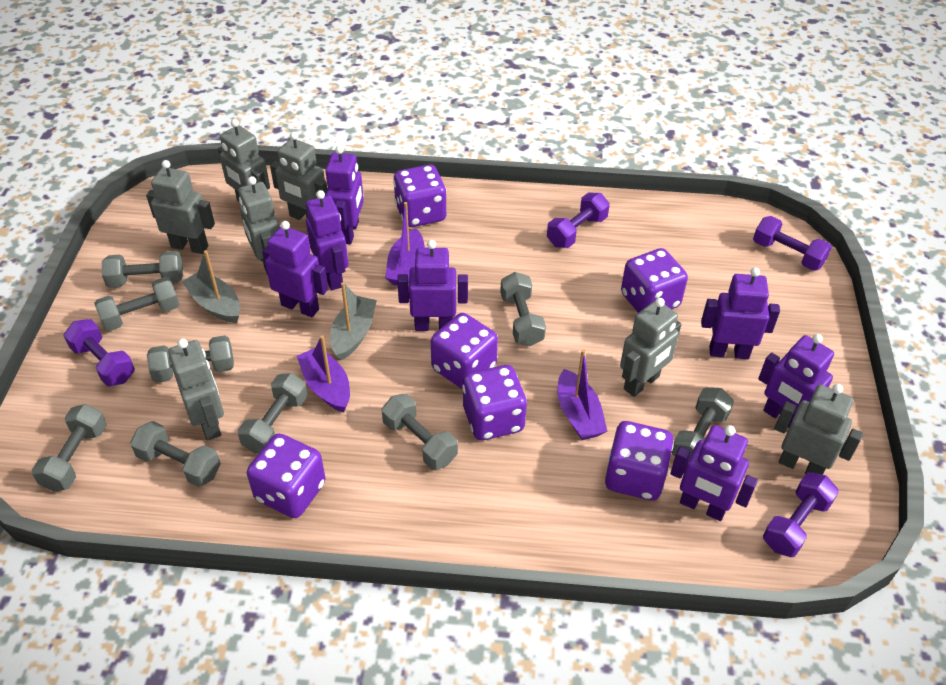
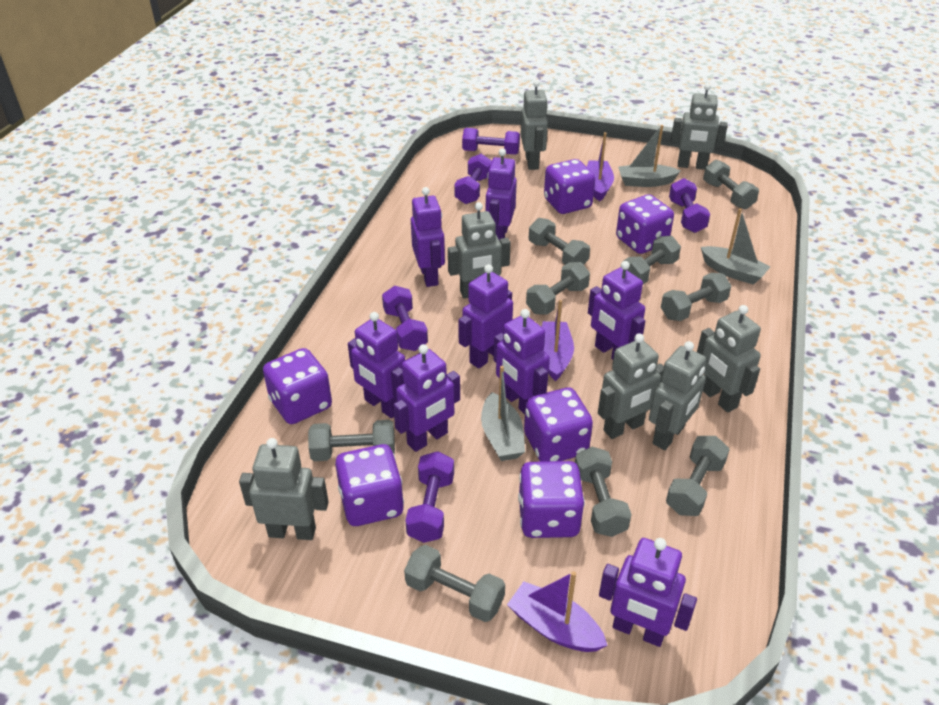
grey boat: 2 -> 3
purple dumbbell: 4 -> 5
purple robot: 7 -> 8

